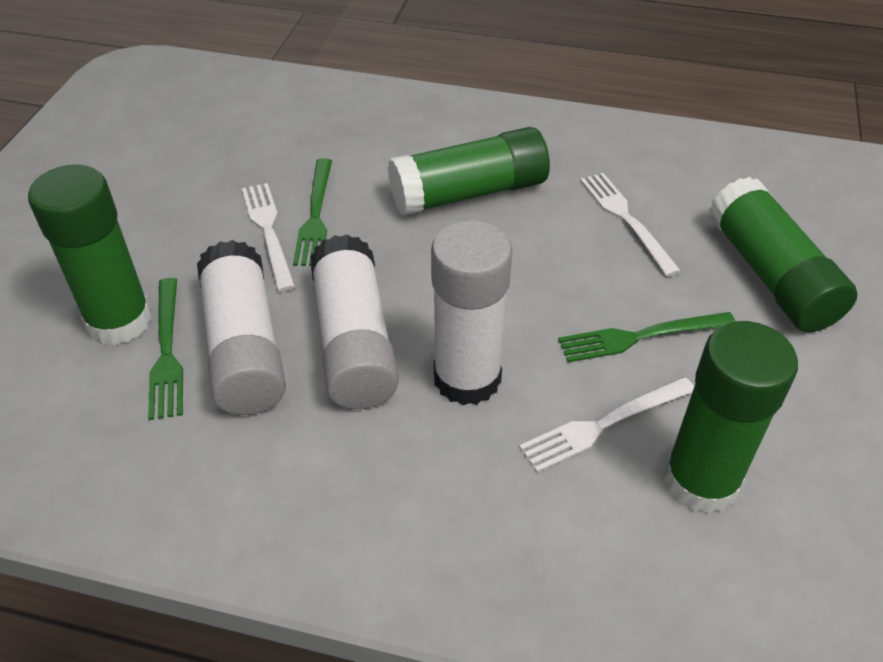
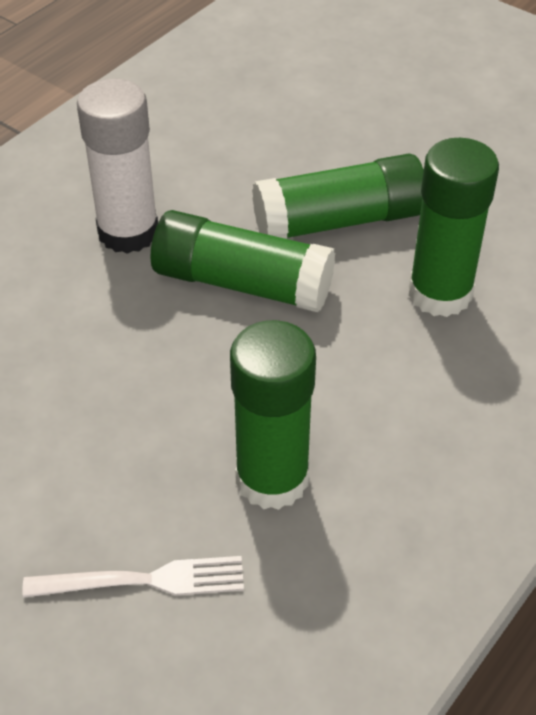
green fork: 3 -> 0
white fork: 3 -> 1
white glue stick: 3 -> 1

